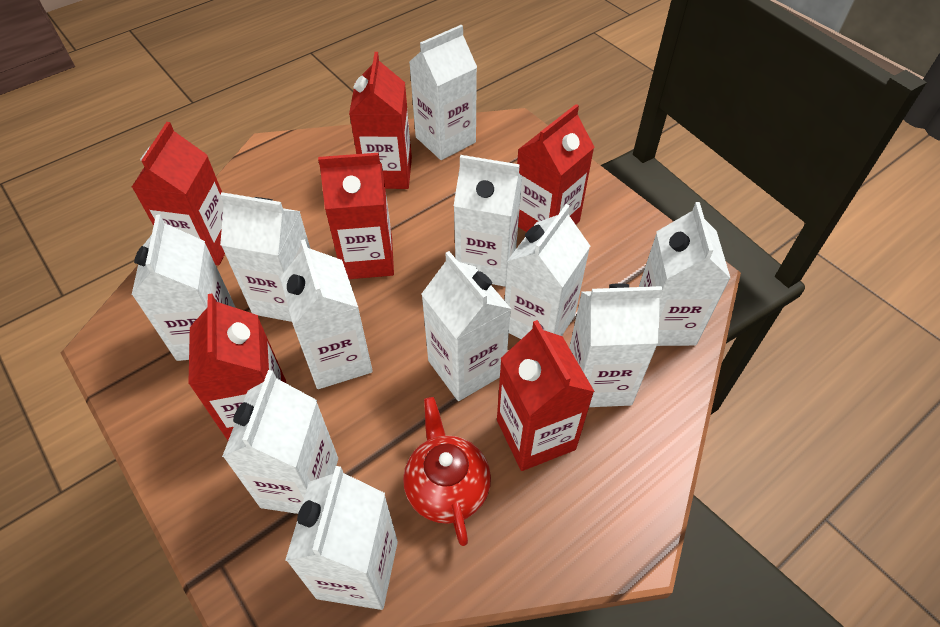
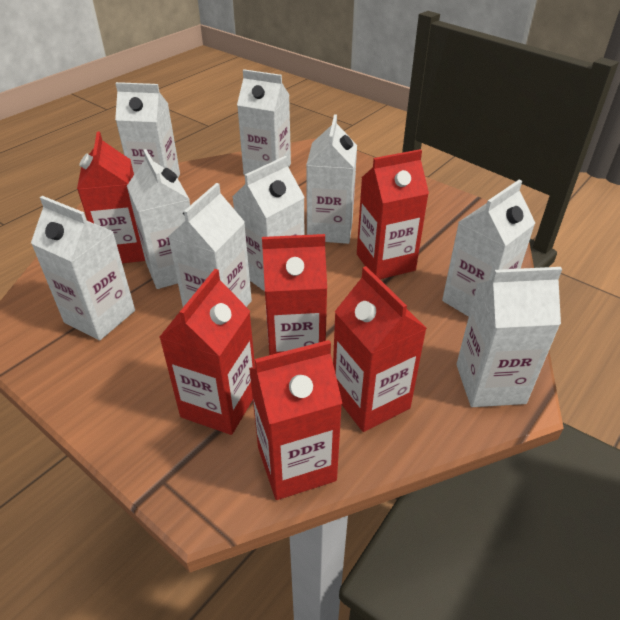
red teapot: 1 -> 0
white carton: 11 -> 9

